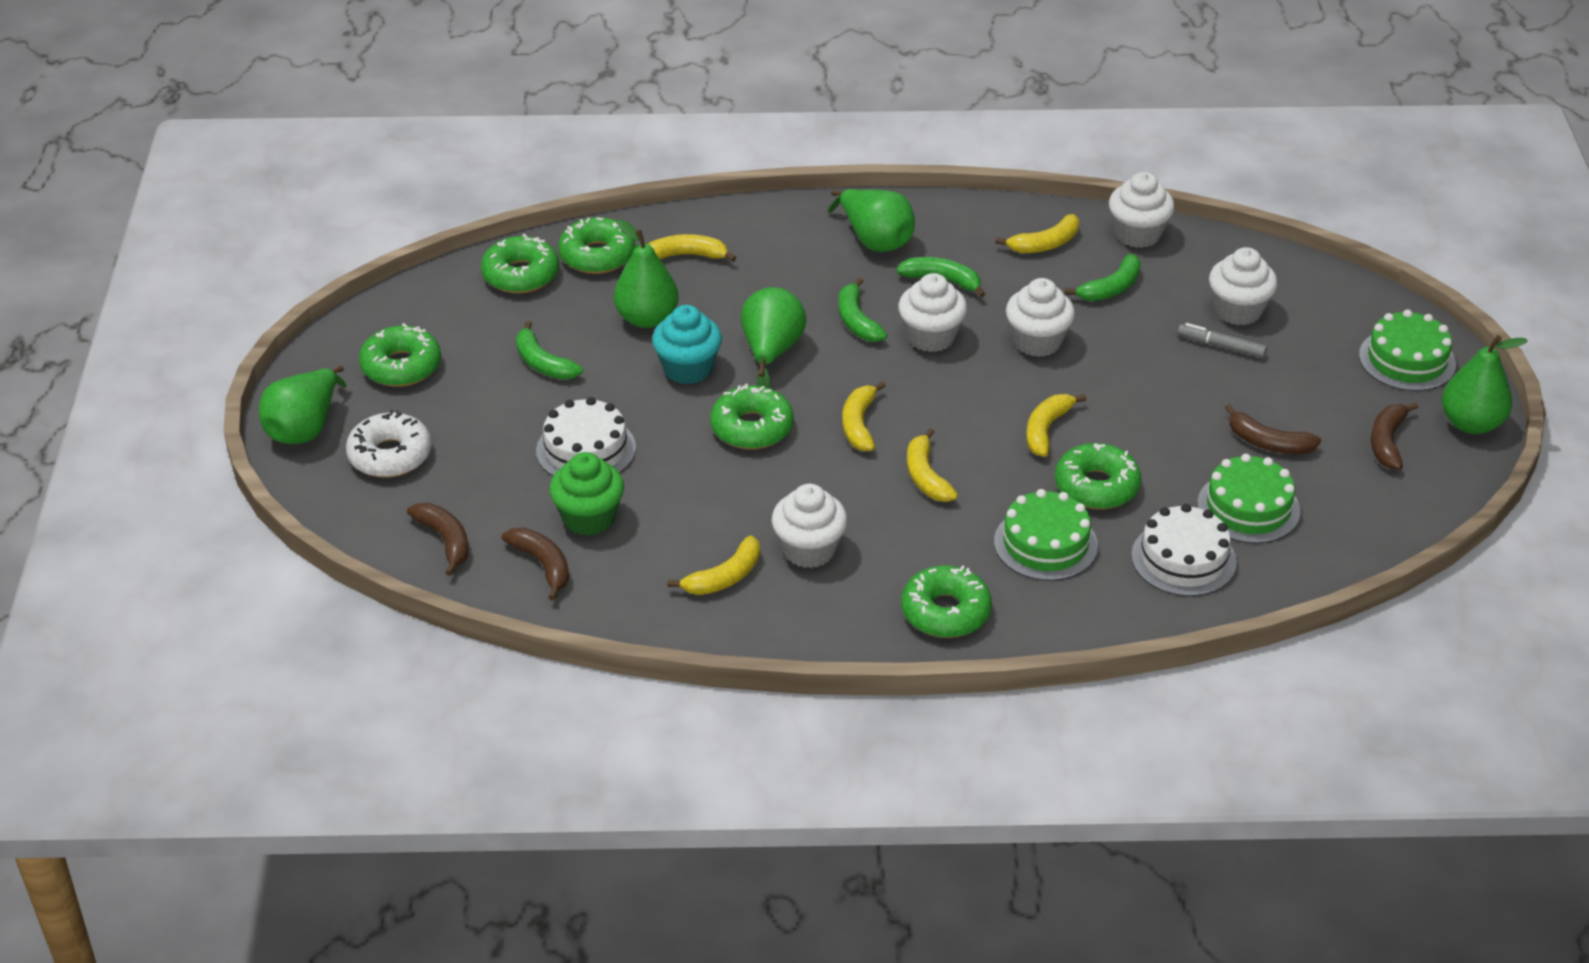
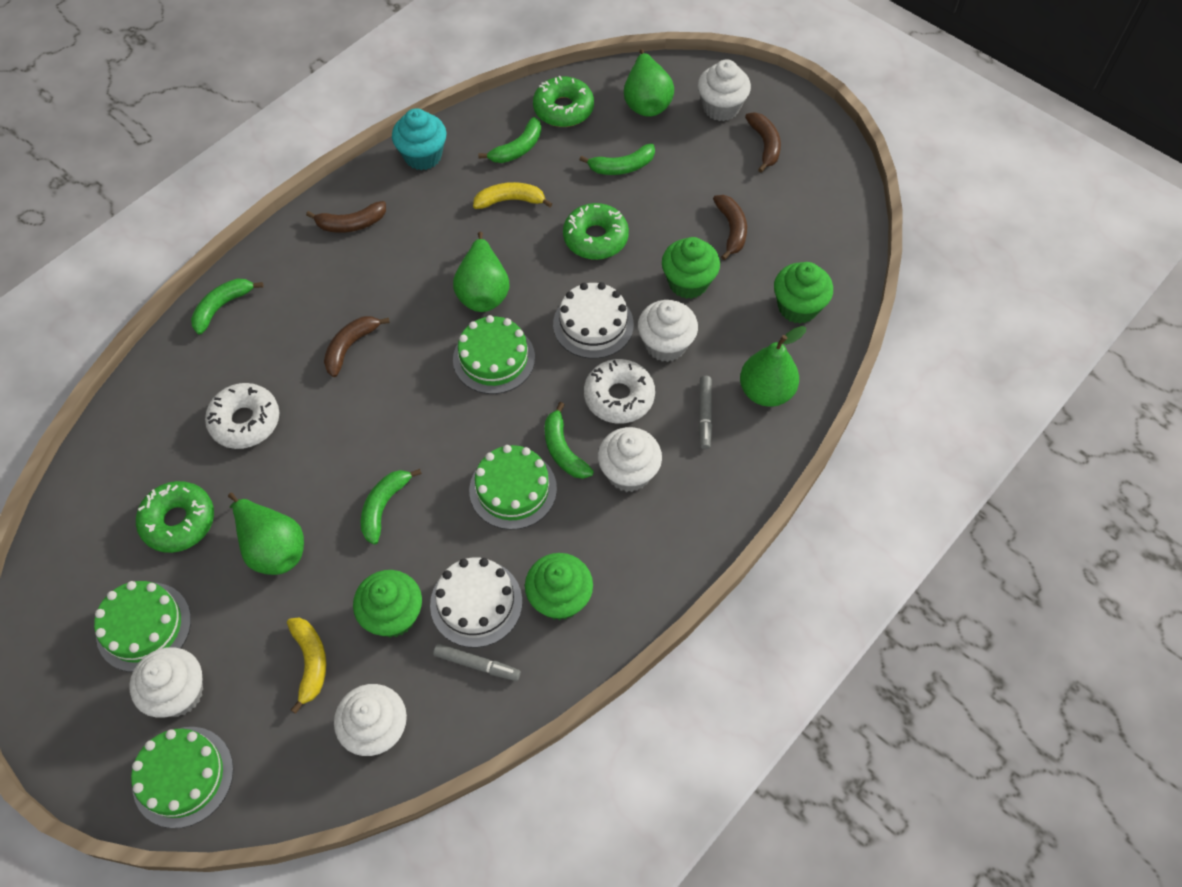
green banana: 4 -> 5
green cake: 3 -> 4
green cupcake: 1 -> 4
green donut: 6 -> 3
green pear: 5 -> 4
grey marker: 1 -> 2
white donut: 1 -> 2
yellow banana: 6 -> 2

